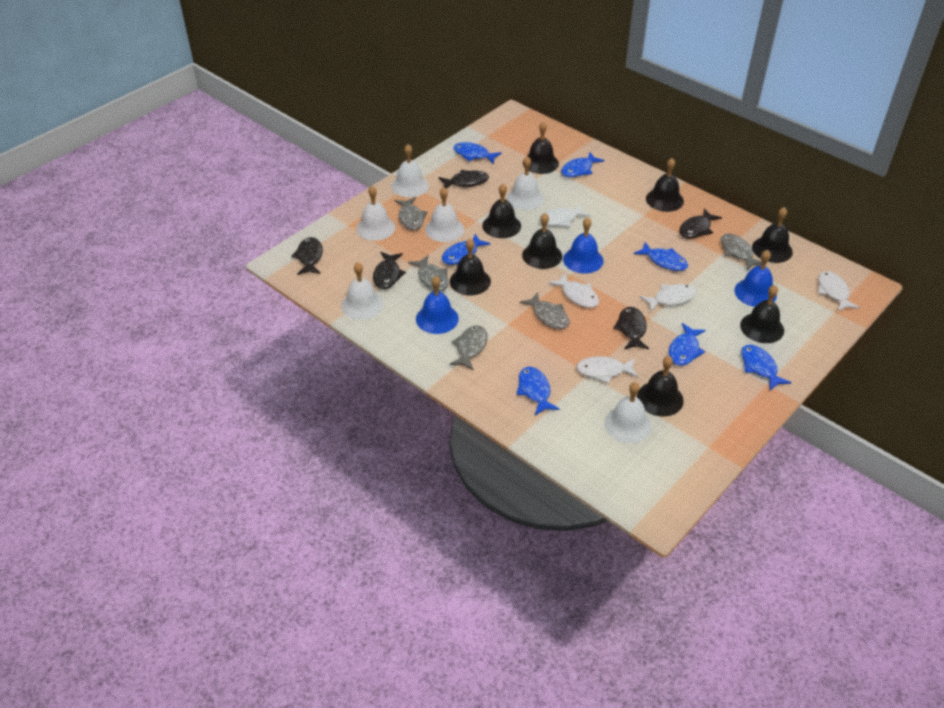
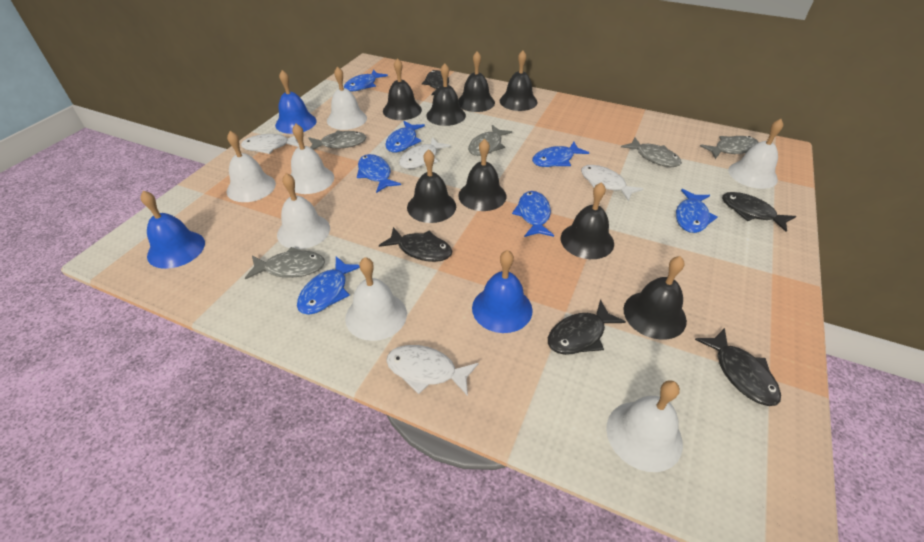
white bell: 6 -> 7
white fish: 5 -> 4

